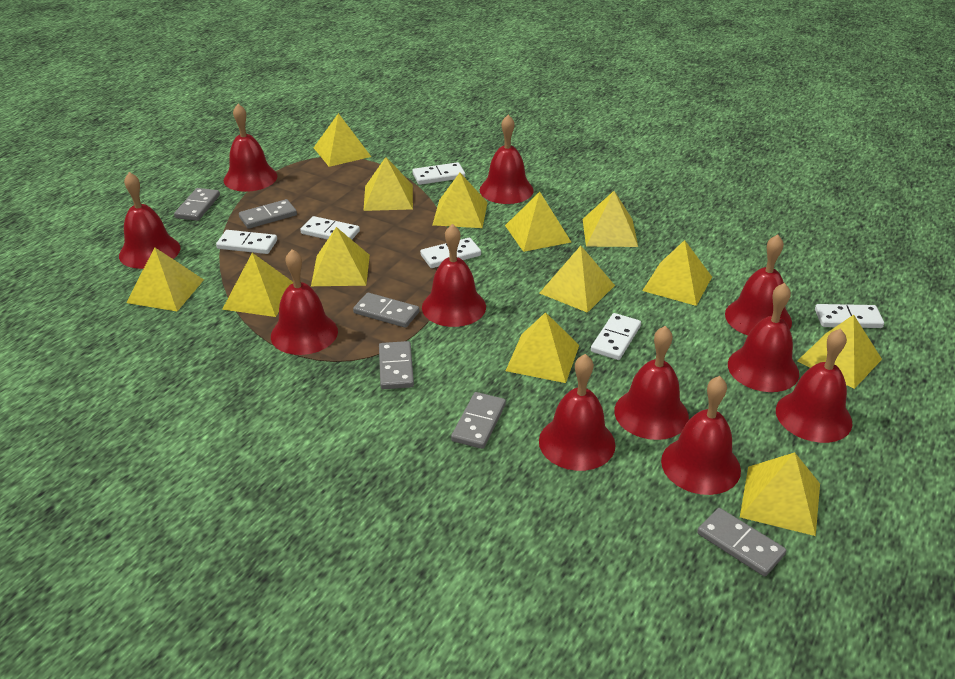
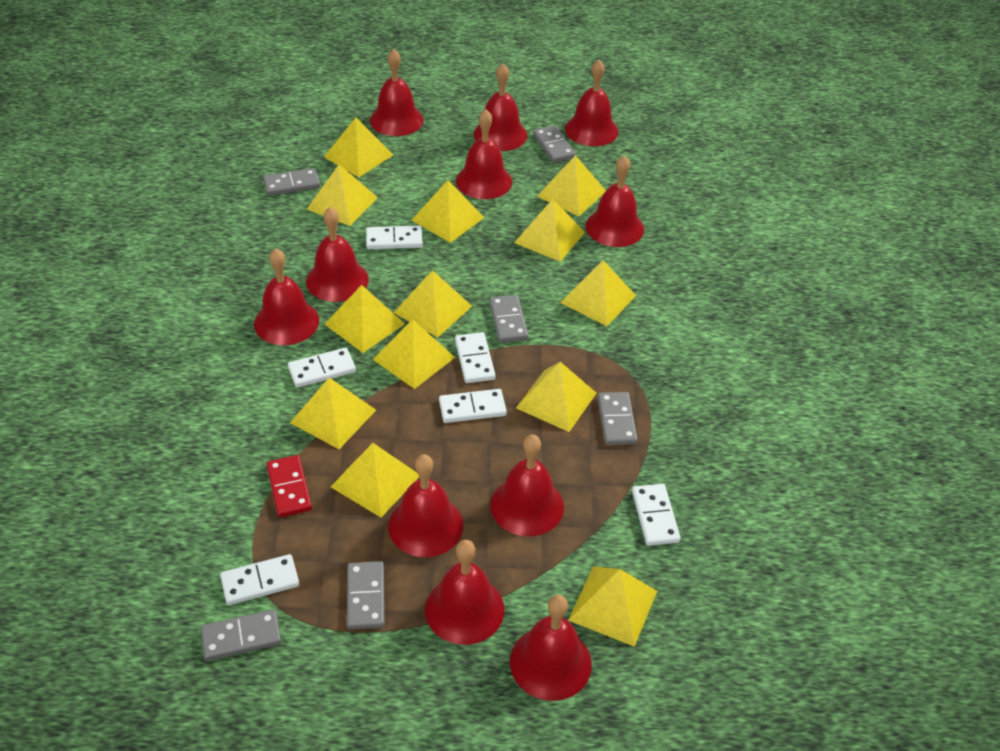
red domino: 0 -> 1

